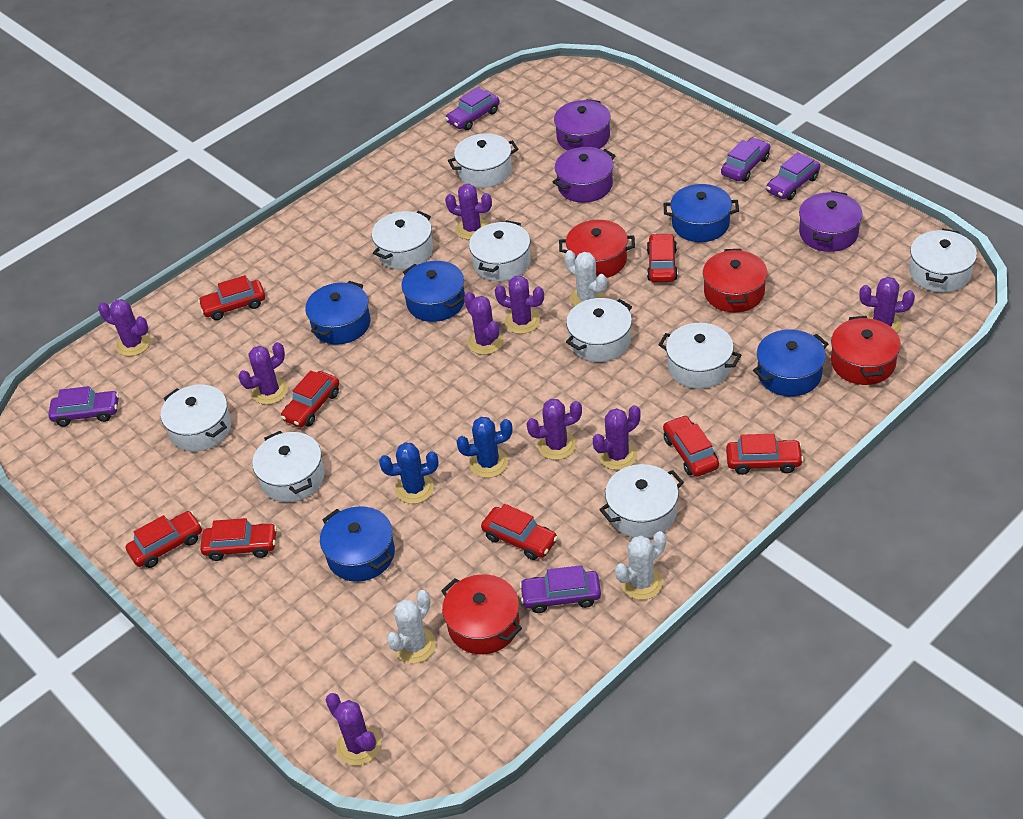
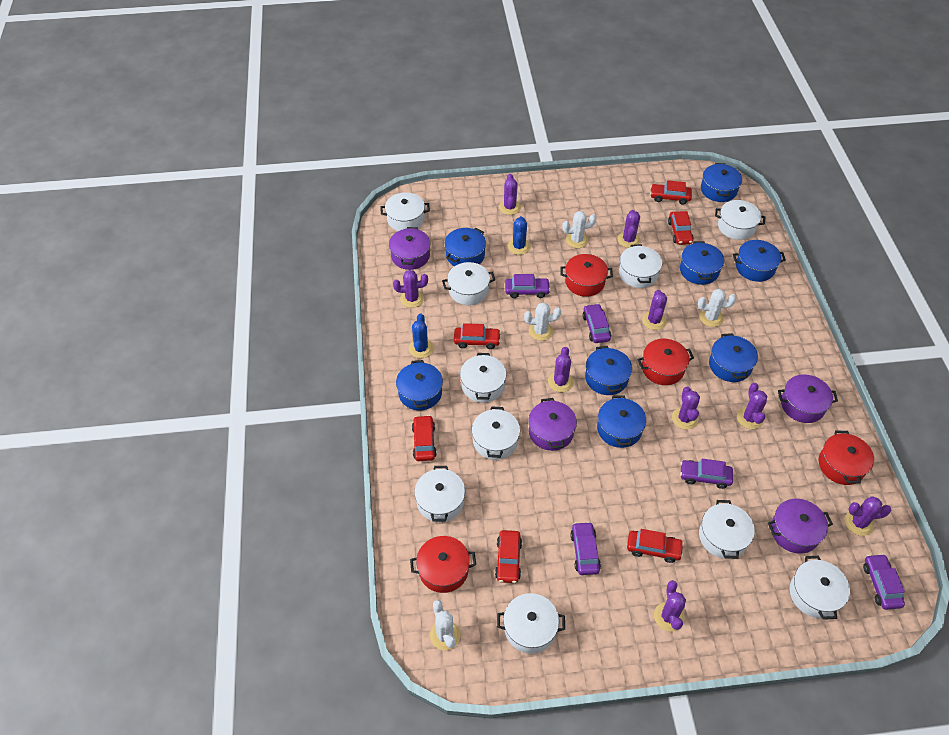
blue pot: 5 -> 8
purple pot: 3 -> 4
red car: 8 -> 6
white cactus: 3 -> 4
white pot: 9 -> 10

